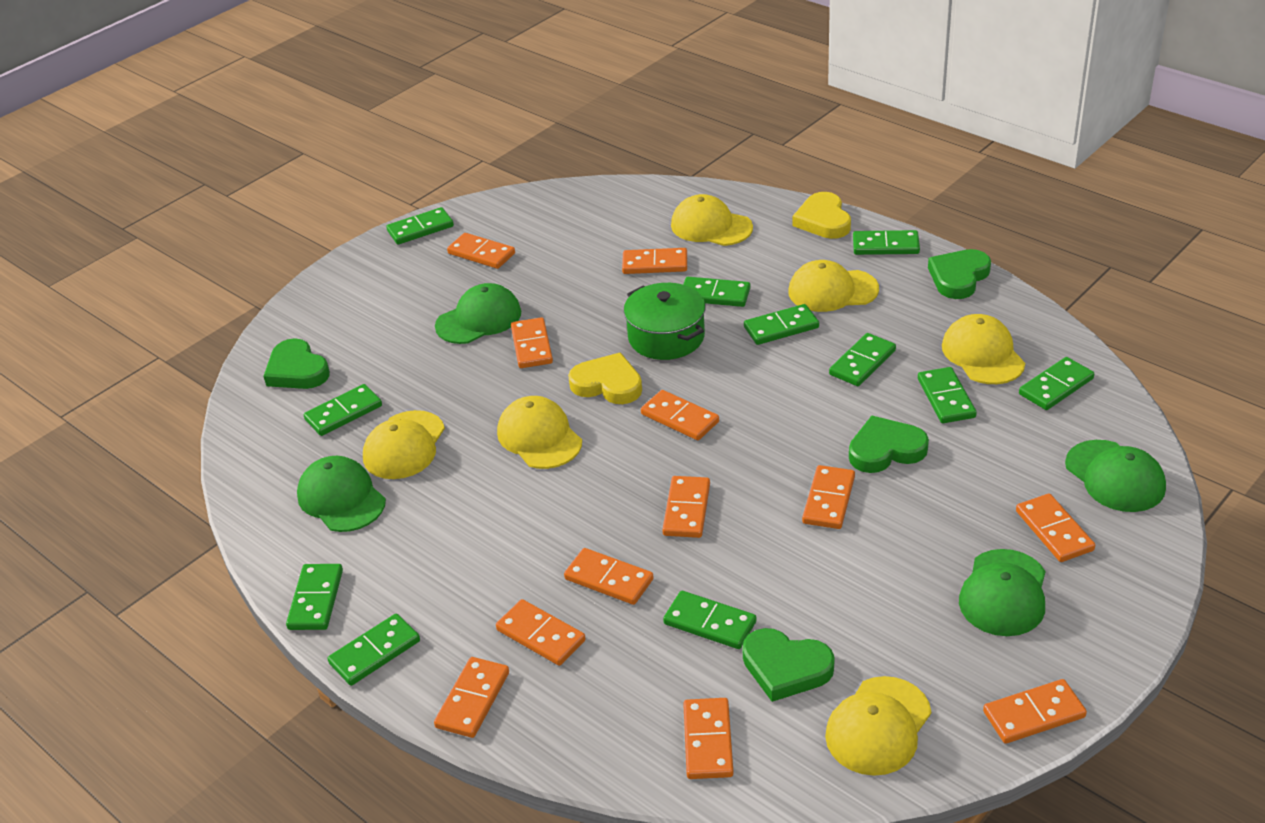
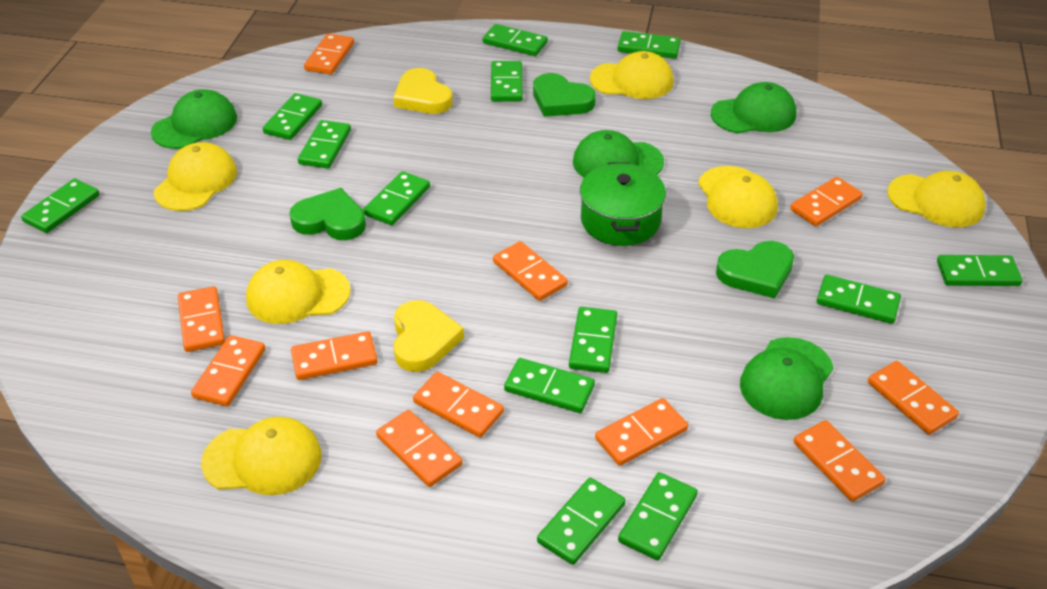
green domino: 11 -> 13
green heart: 4 -> 3
orange domino: 12 -> 11

